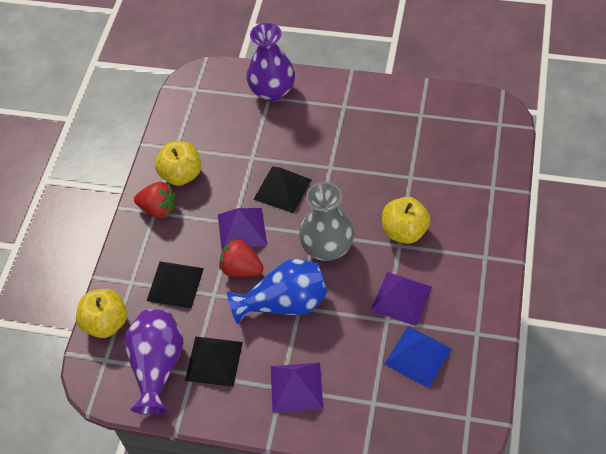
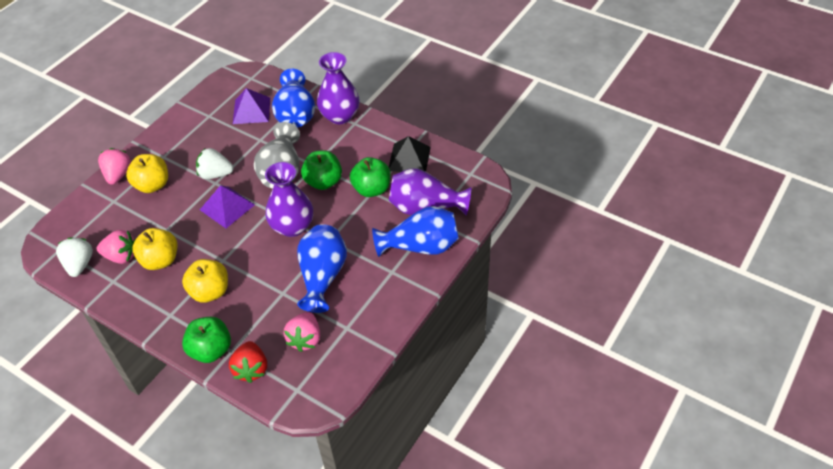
black pyramid: 3 -> 1
blue pyramid: 1 -> 0
blue vase: 1 -> 3
green apple: 0 -> 3
pink strawberry: 0 -> 3
purple pyramid: 3 -> 2
purple vase: 2 -> 3
red strawberry: 2 -> 1
white strawberry: 0 -> 2

